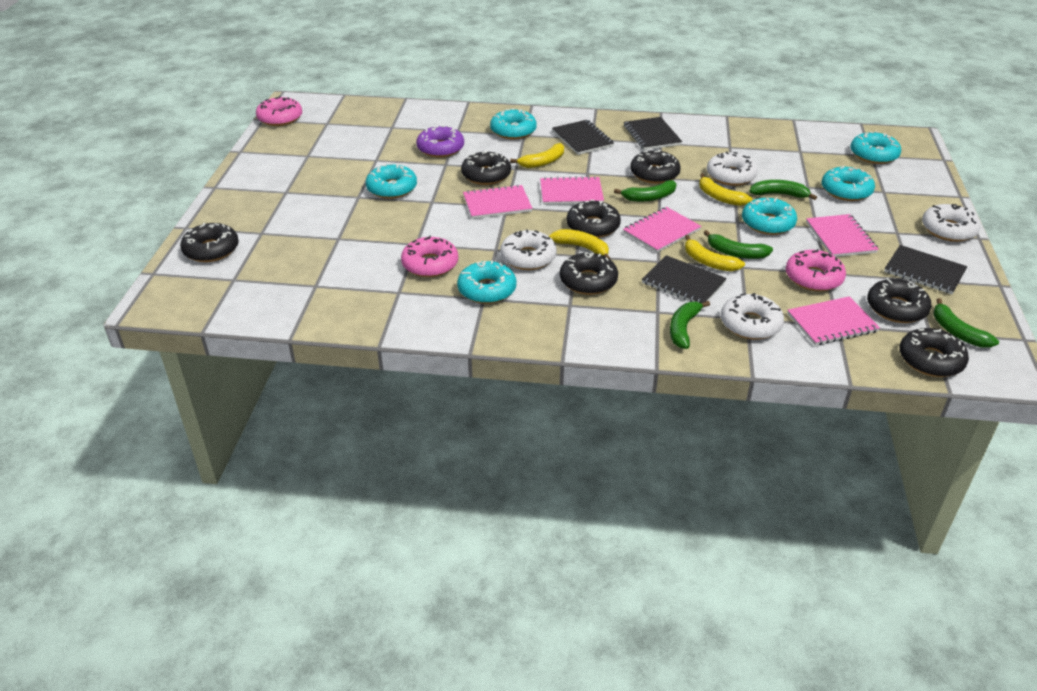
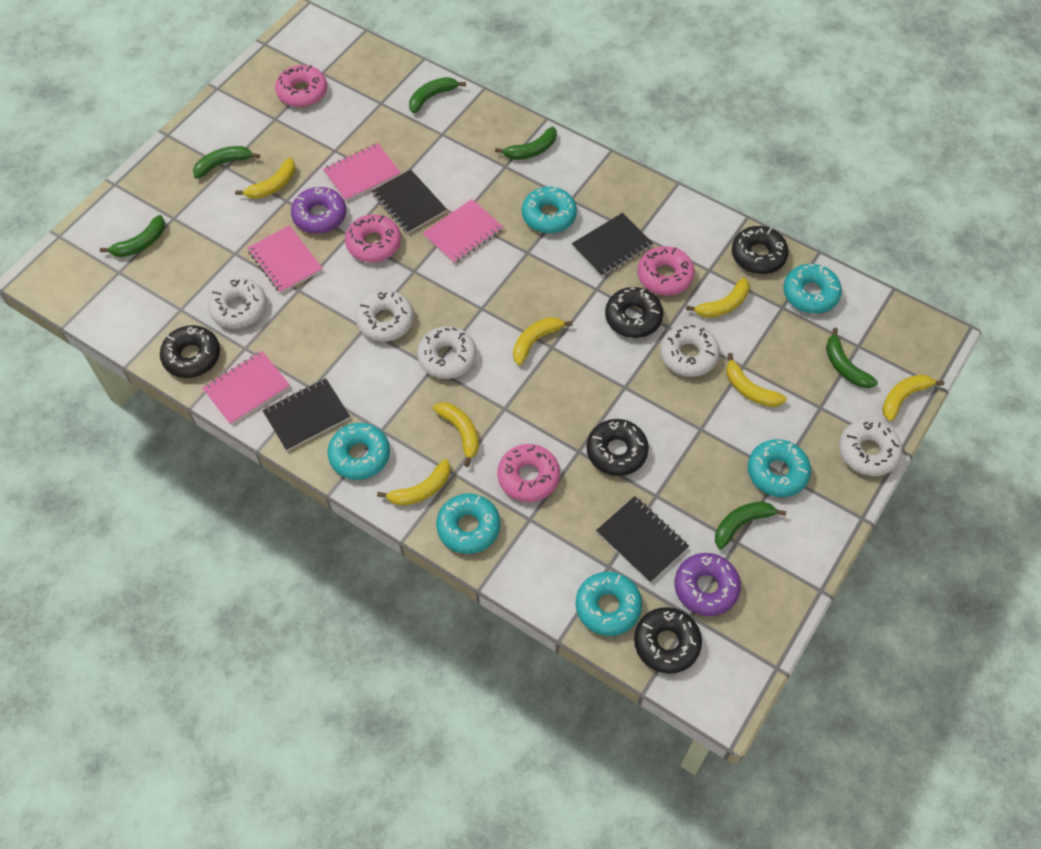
black donut: 7 -> 5
green banana: 5 -> 6
pink donut: 3 -> 4
pink notebook: 5 -> 4
purple donut: 1 -> 2
white donut: 4 -> 5
yellow banana: 4 -> 7

